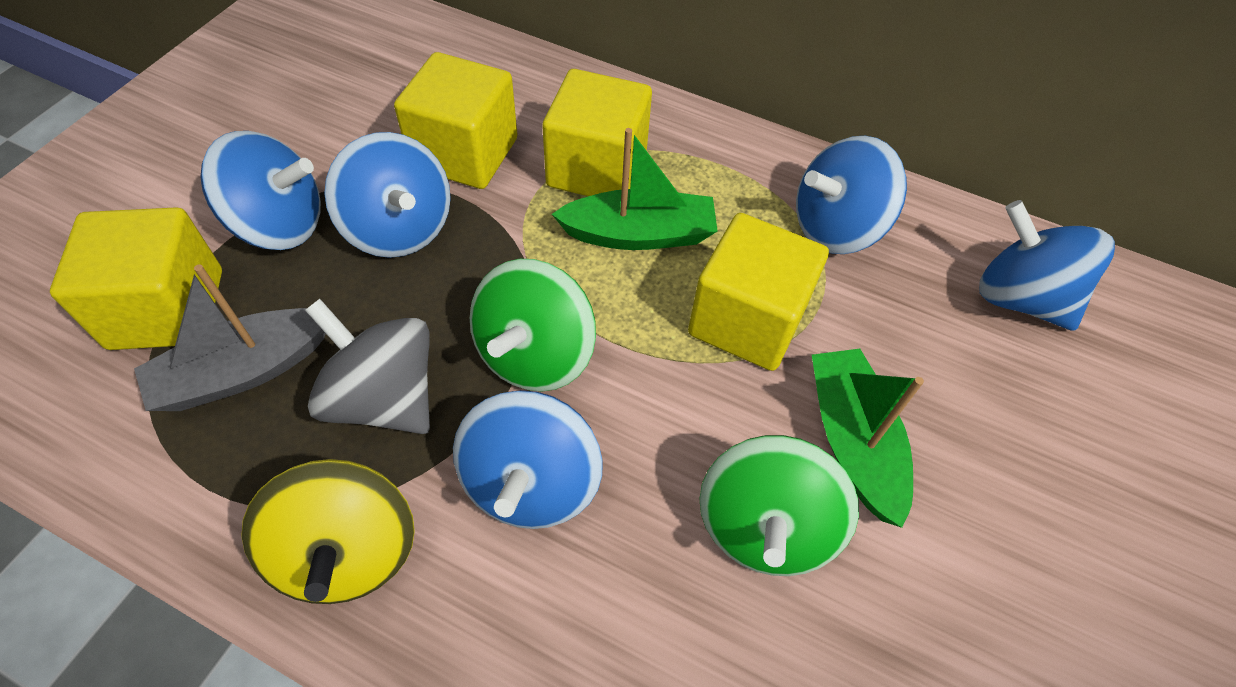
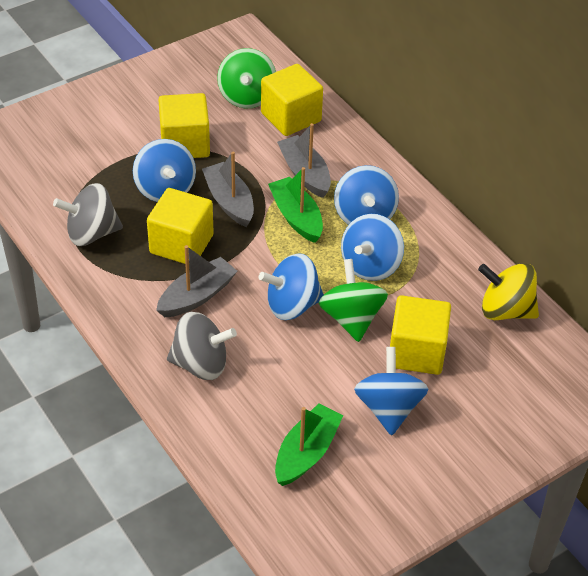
grey boat: 1 -> 3
grey spinning top: 1 -> 2

